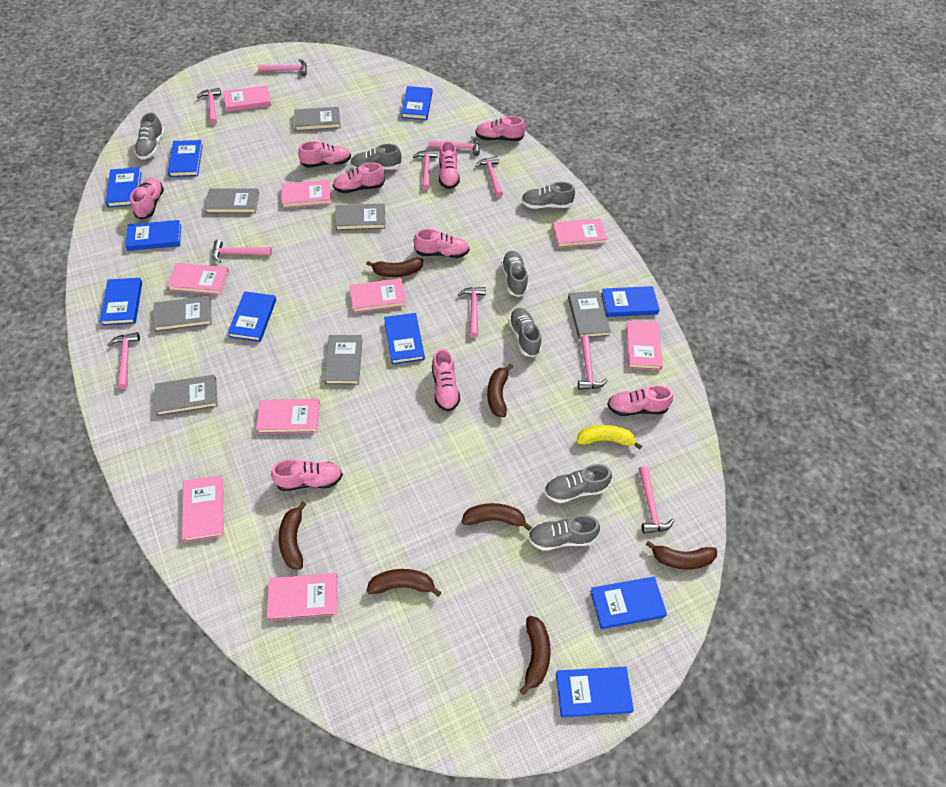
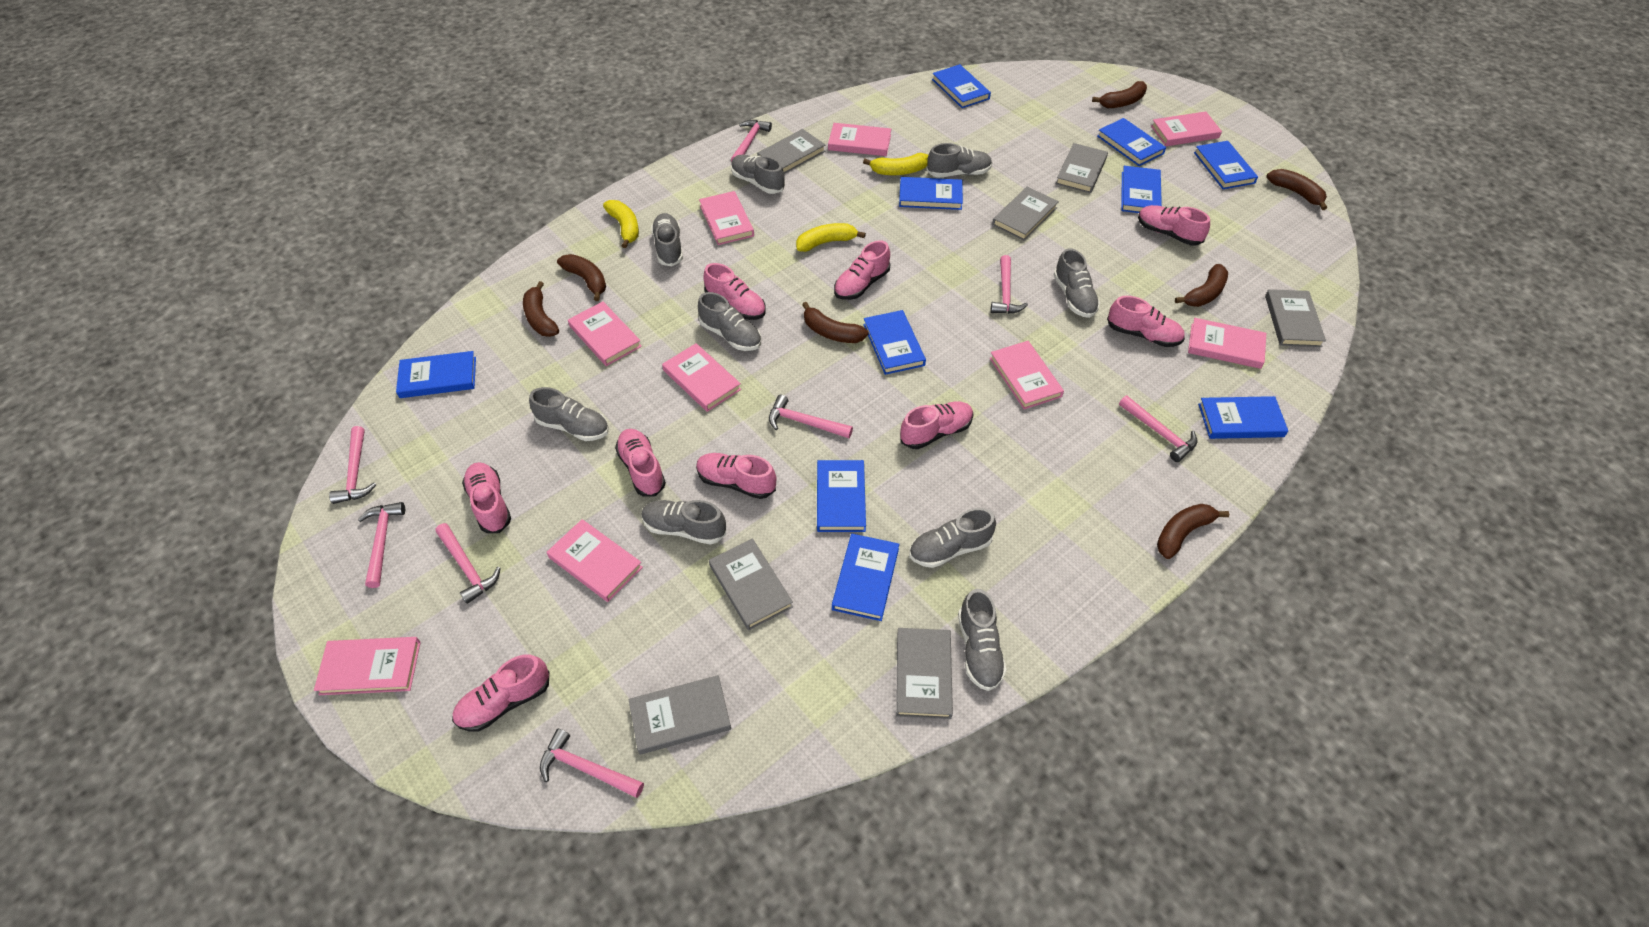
grey shoe: 7 -> 9
pink hammer: 10 -> 8
yellow banana: 1 -> 3

